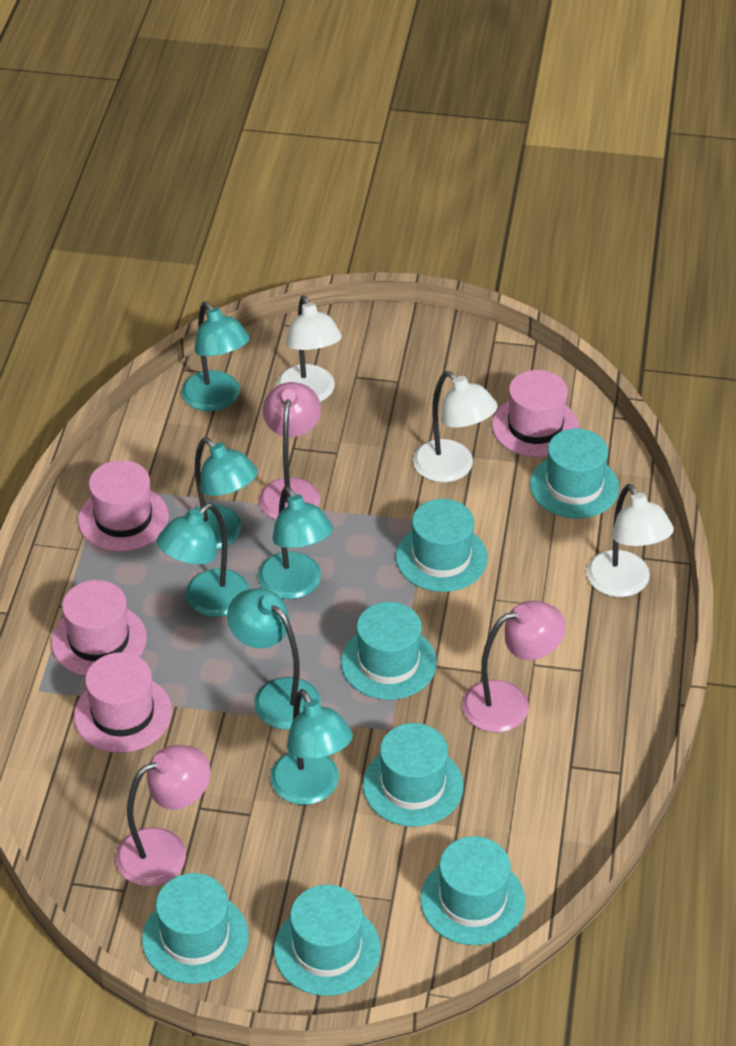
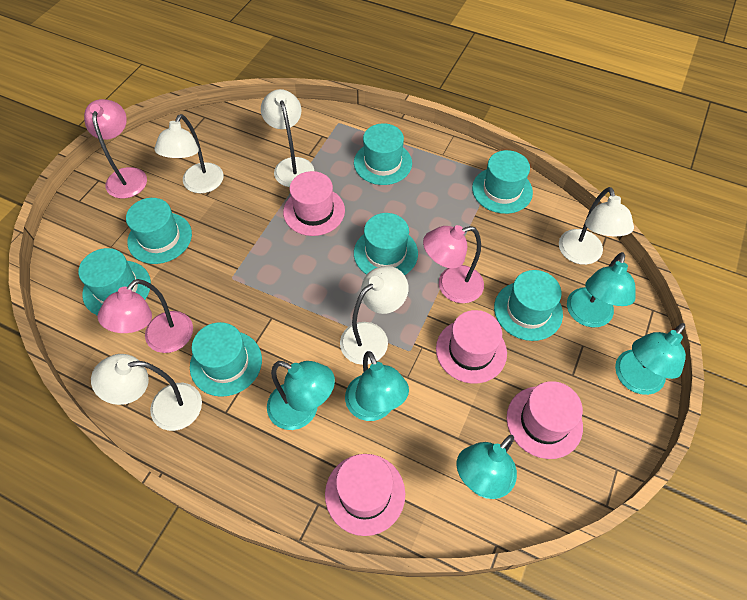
turquoise lamp: 6 -> 5
white lamp: 3 -> 5

